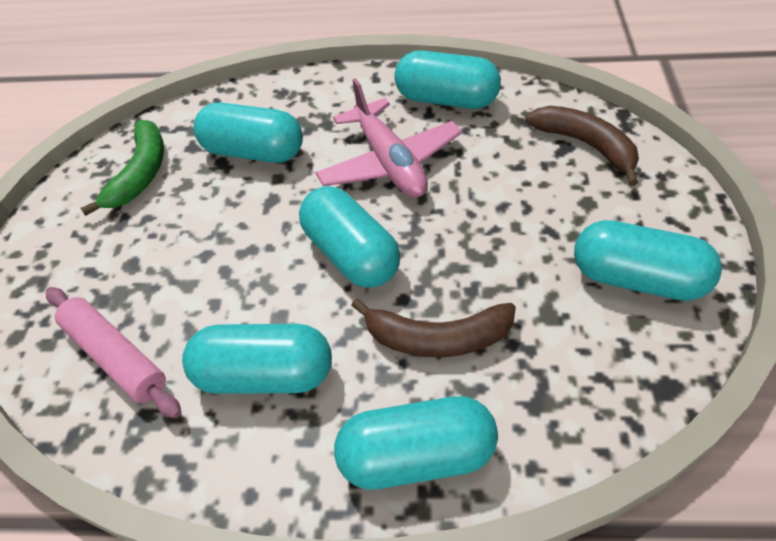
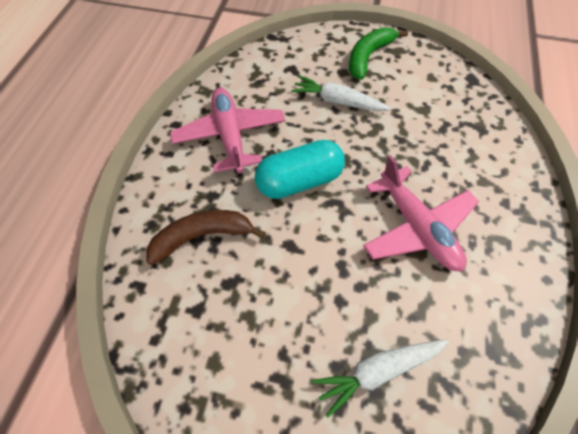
brown banana: 2 -> 1
pink plane: 1 -> 2
pink rolling pin: 1 -> 0
turquoise capsule: 6 -> 1
white carrot: 0 -> 2

